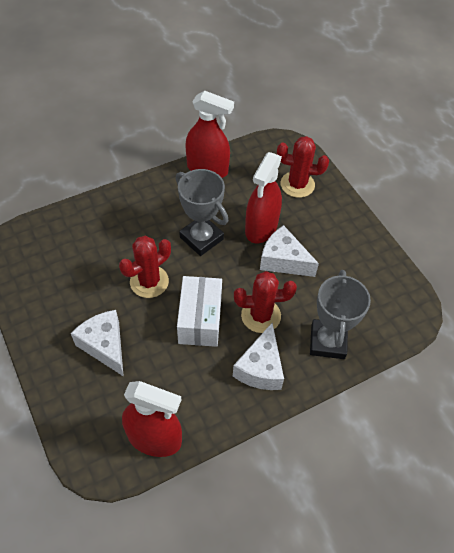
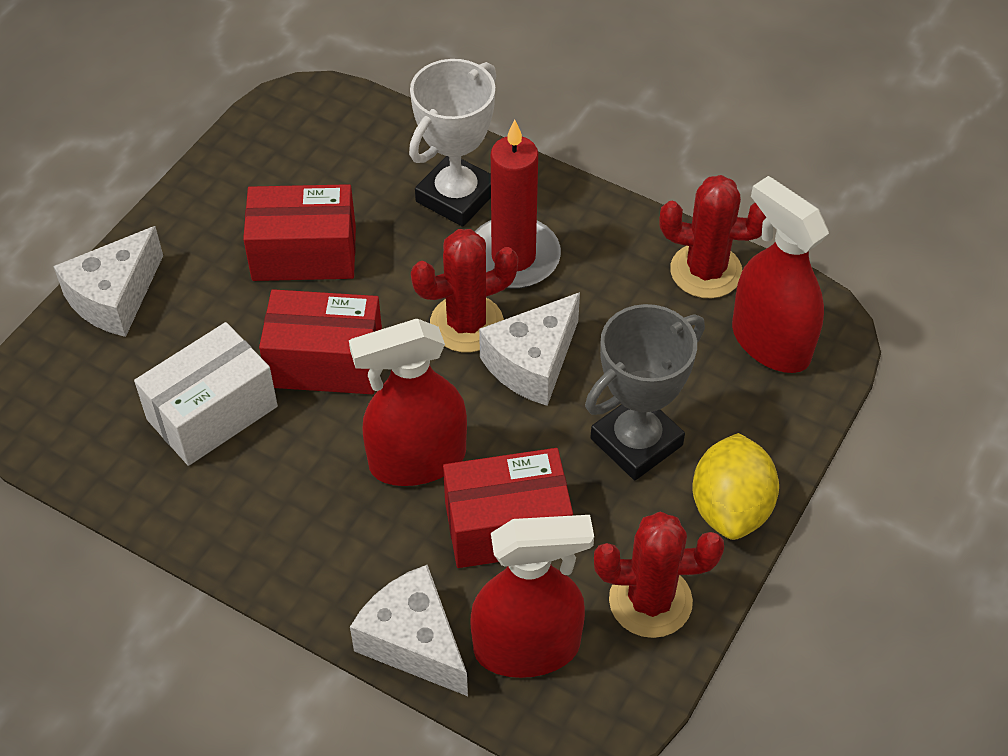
grey trophy: 2 -> 1
red box: 0 -> 3
red candle: 0 -> 1
white trophy: 0 -> 1
yellow lemon: 0 -> 1

